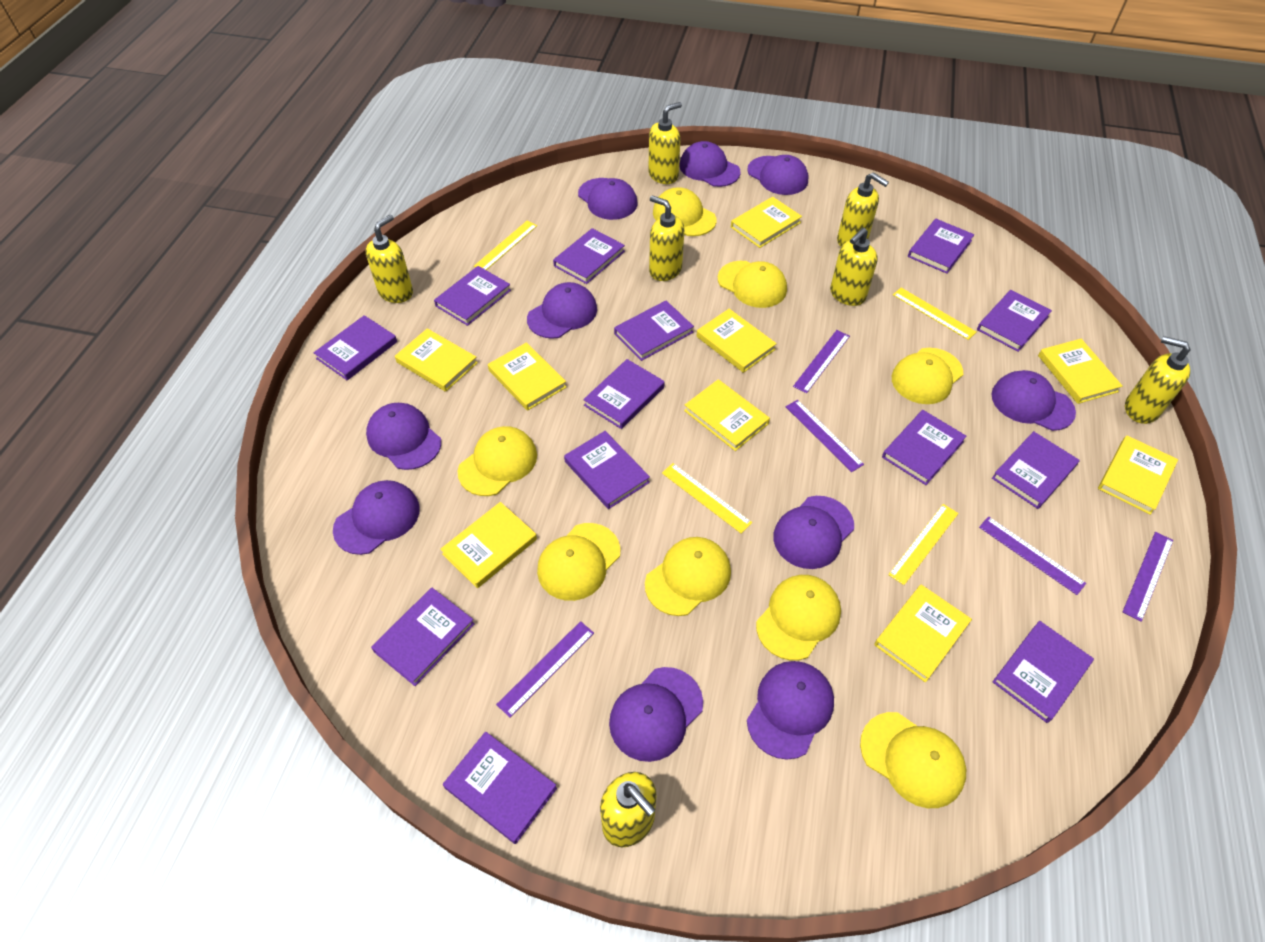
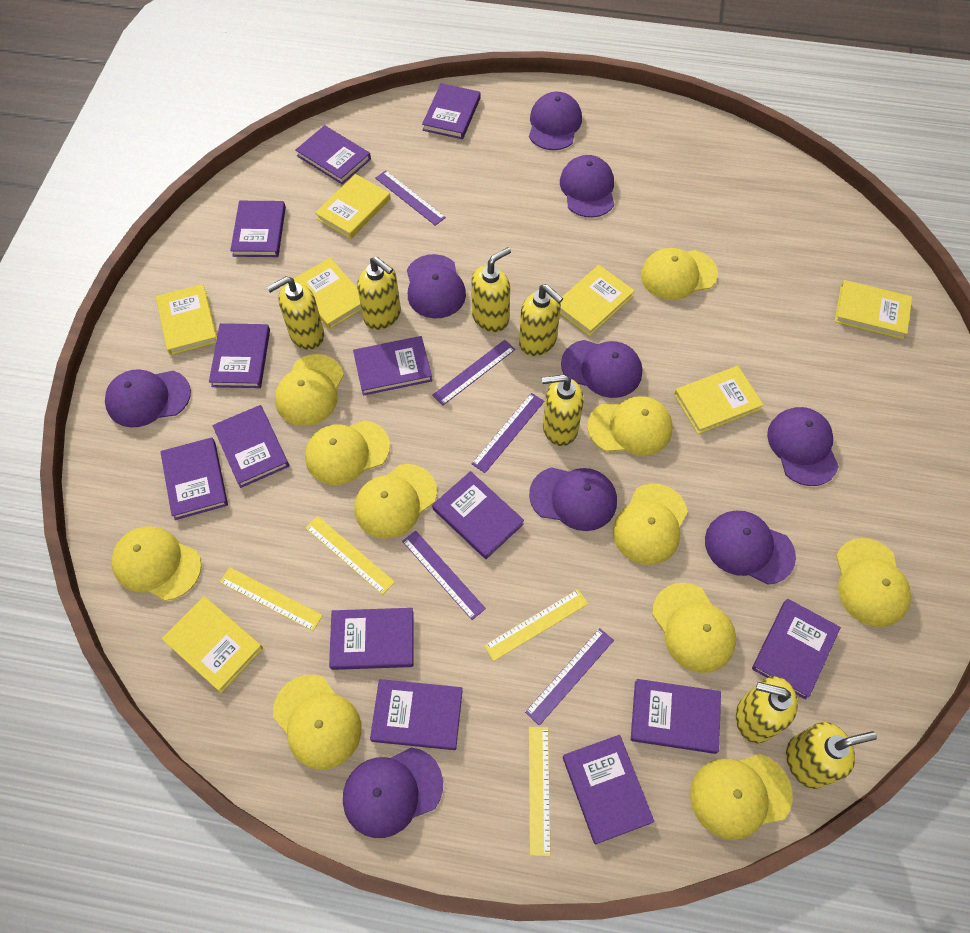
purple cap: 10 -> 9
yellow book: 9 -> 7
yellow cap: 8 -> 11

